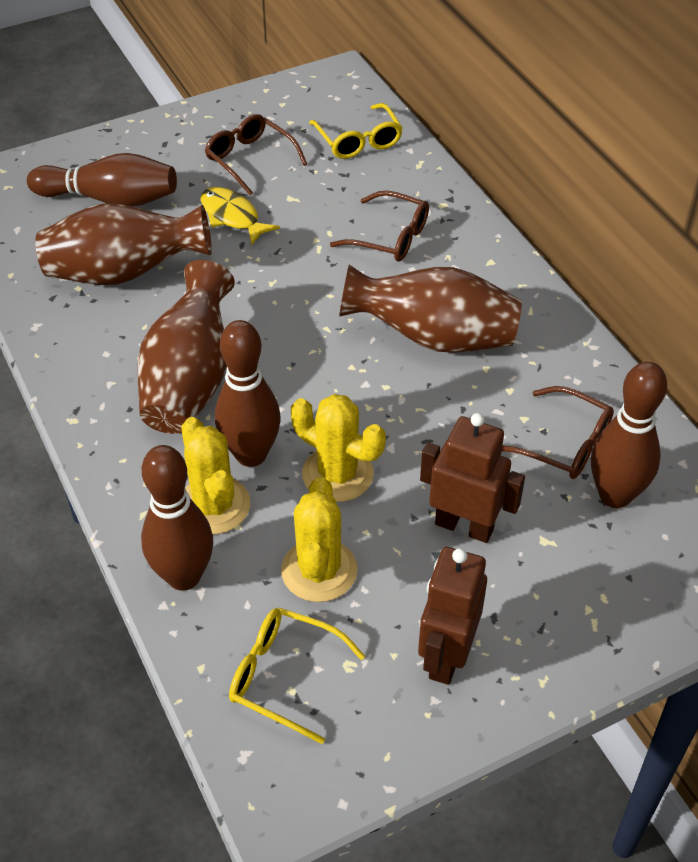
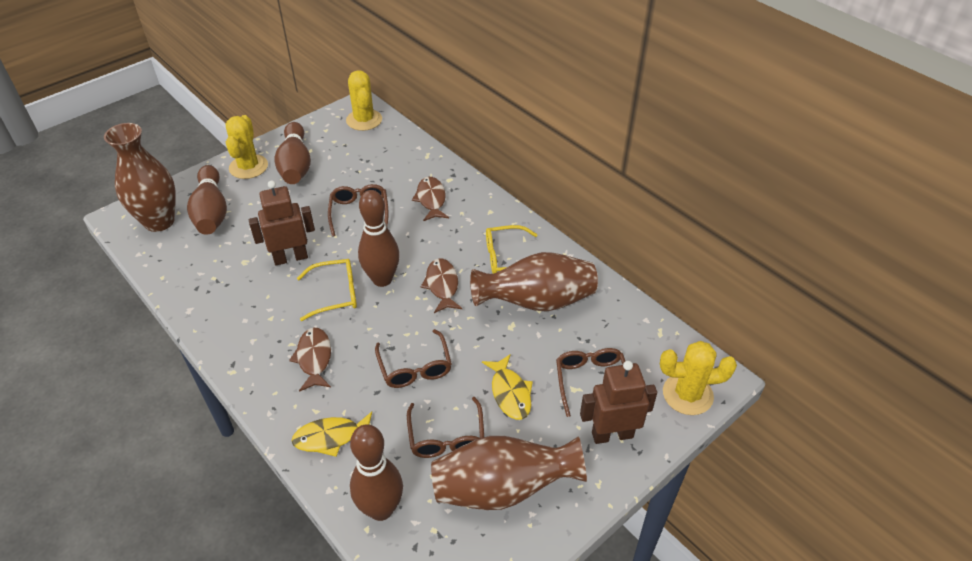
brown fish: 0 -> 3
brown glasses: 3 -> 4
yellow fish: 1 -> 2

